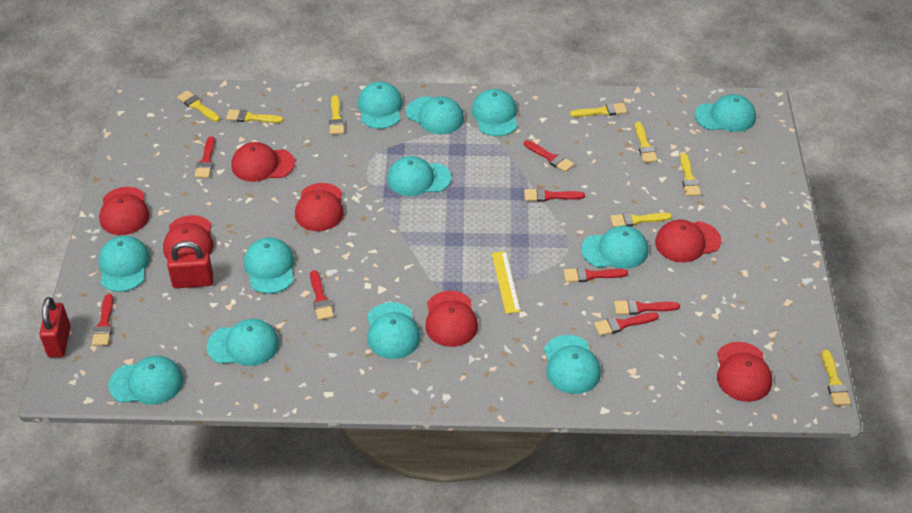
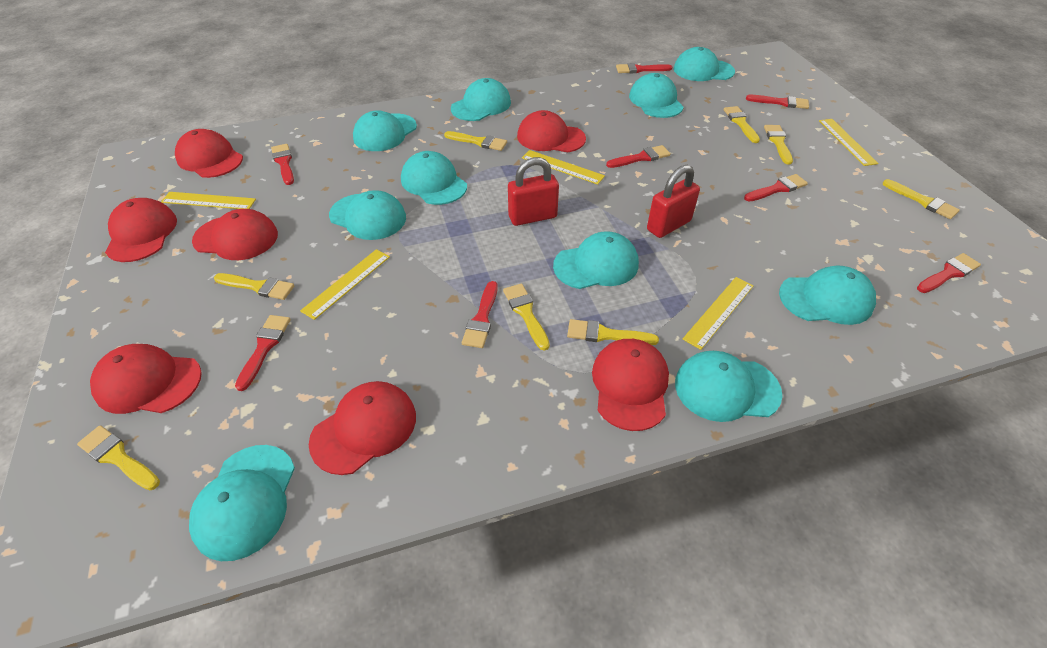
turquoise cap: 12 -> 10
yellow ruler: 1 -> 5

